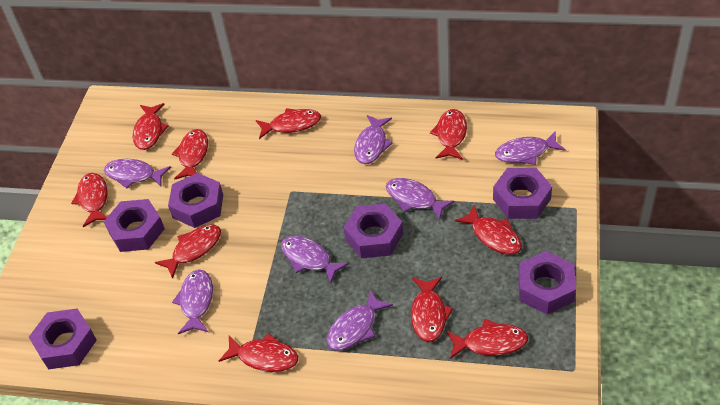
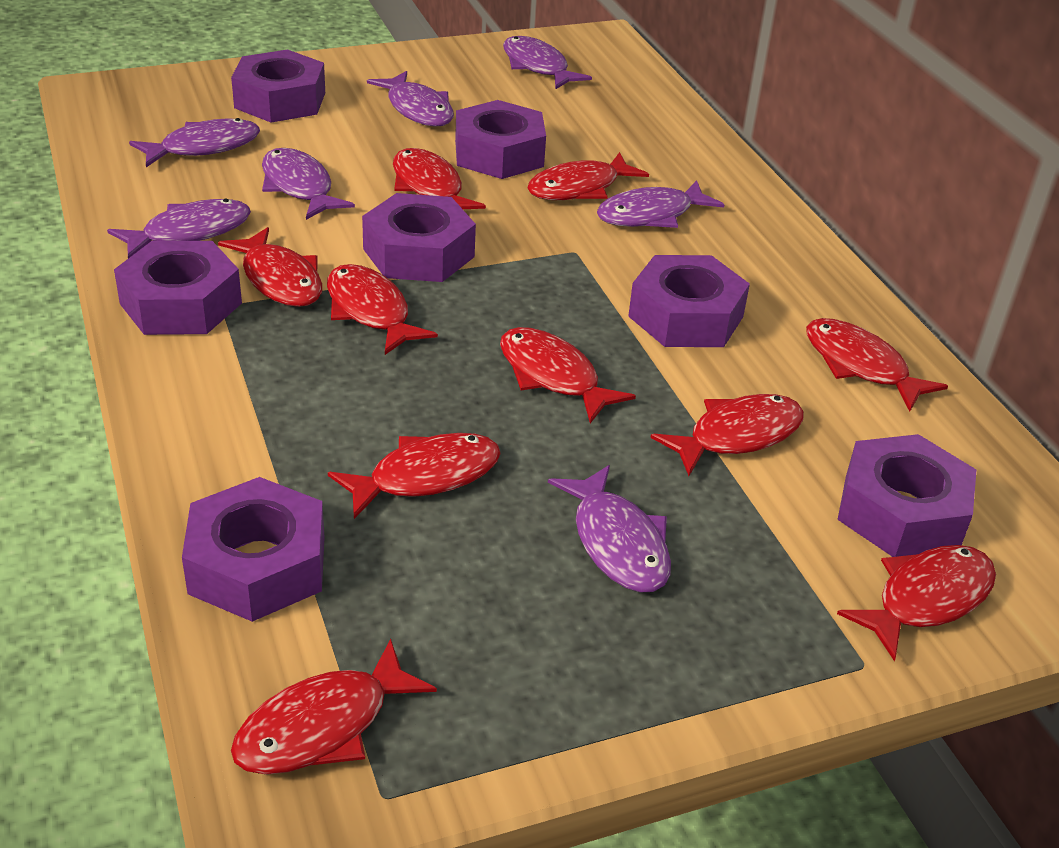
purple nut: 6 -> 7

